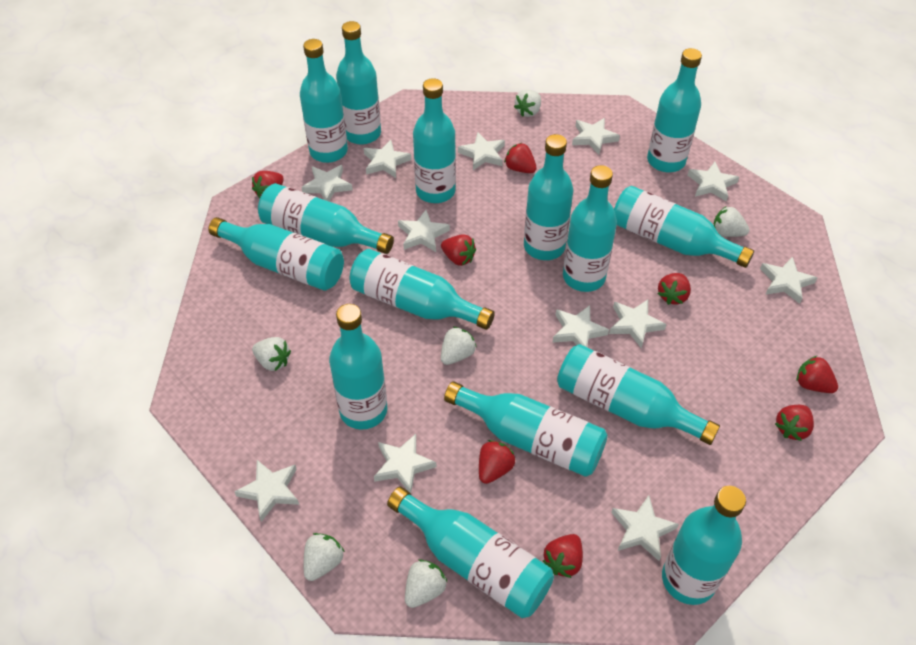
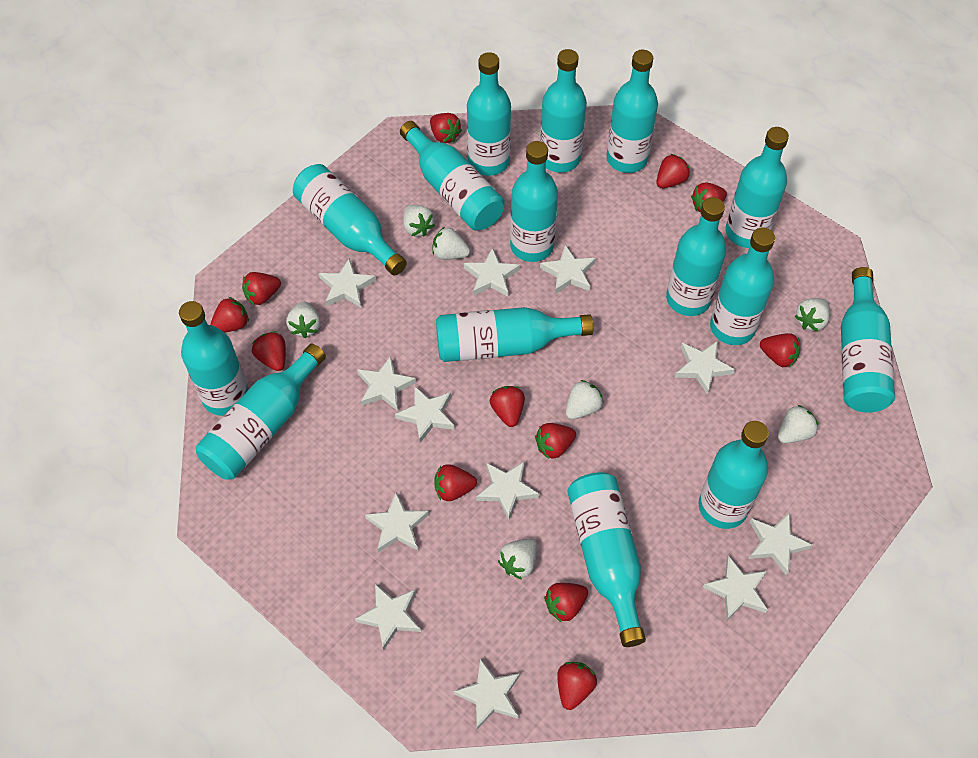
red strawberry: 8 -> 12
white strawberry: 6 -> 7

